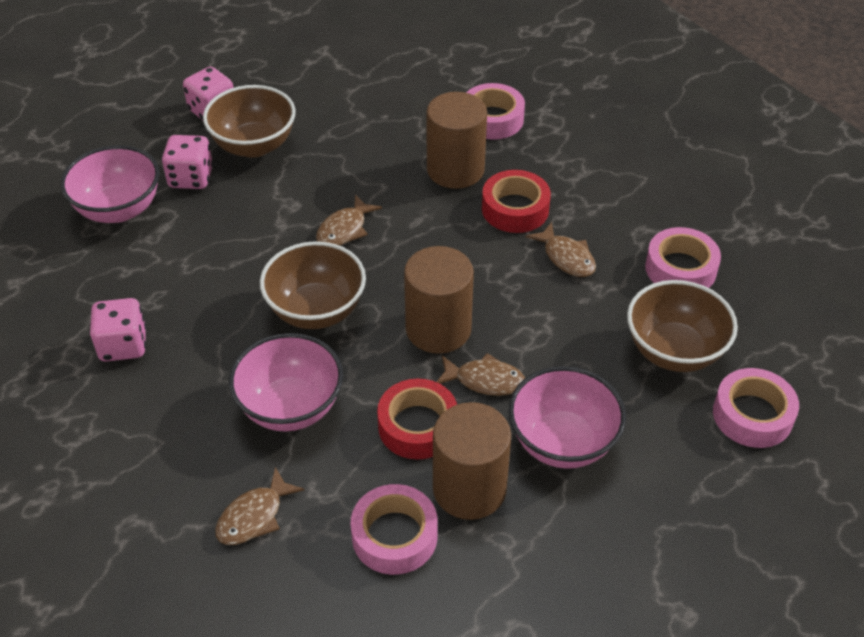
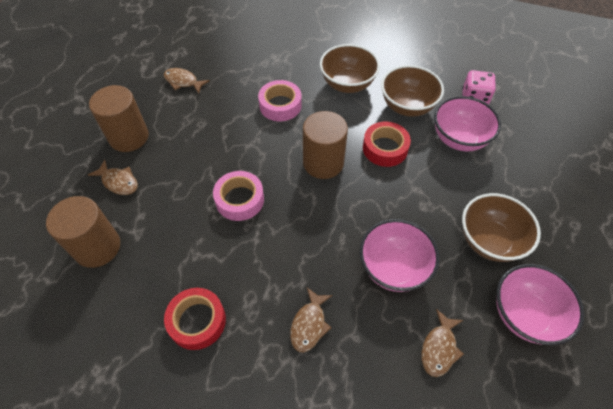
pink dice: 3 -> 1
pink tape: 4 -> 2

